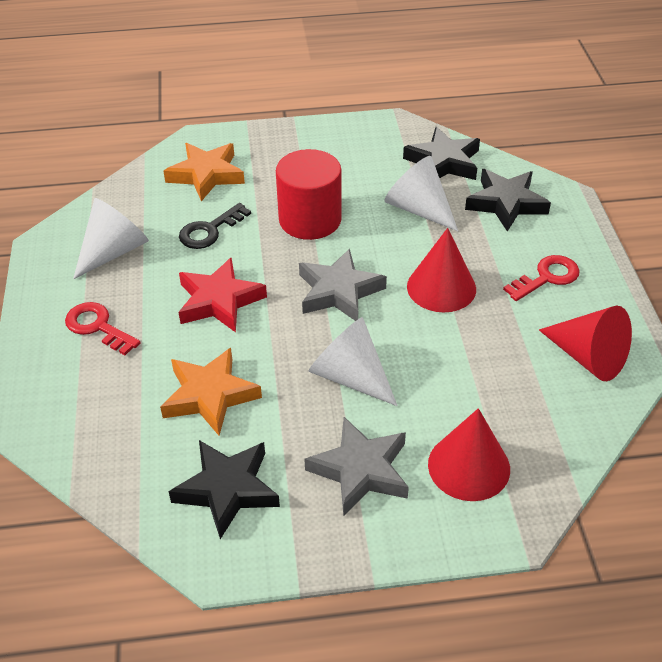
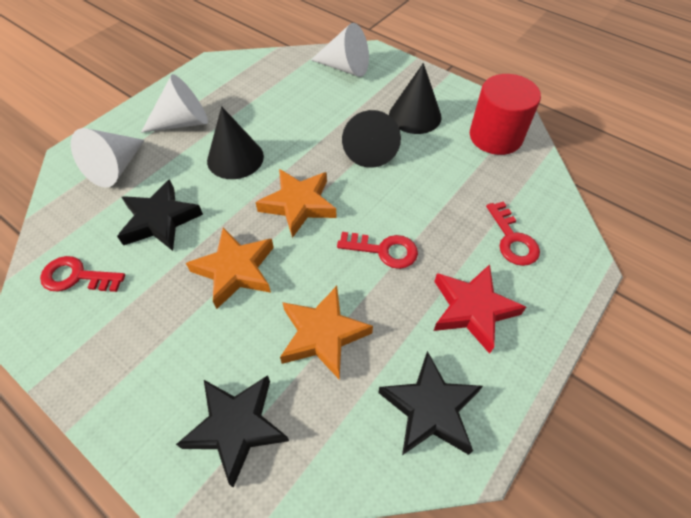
black cone: 0 -> 3
black key: 1 -> 0
grey star: 2 -> 0
orange star: 2 -> 3
red cone: 3 -> 0
red key: 2 -> 3

